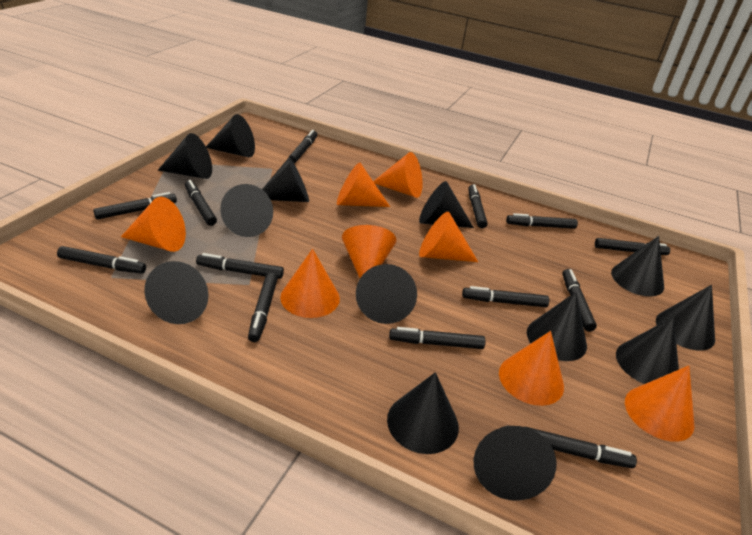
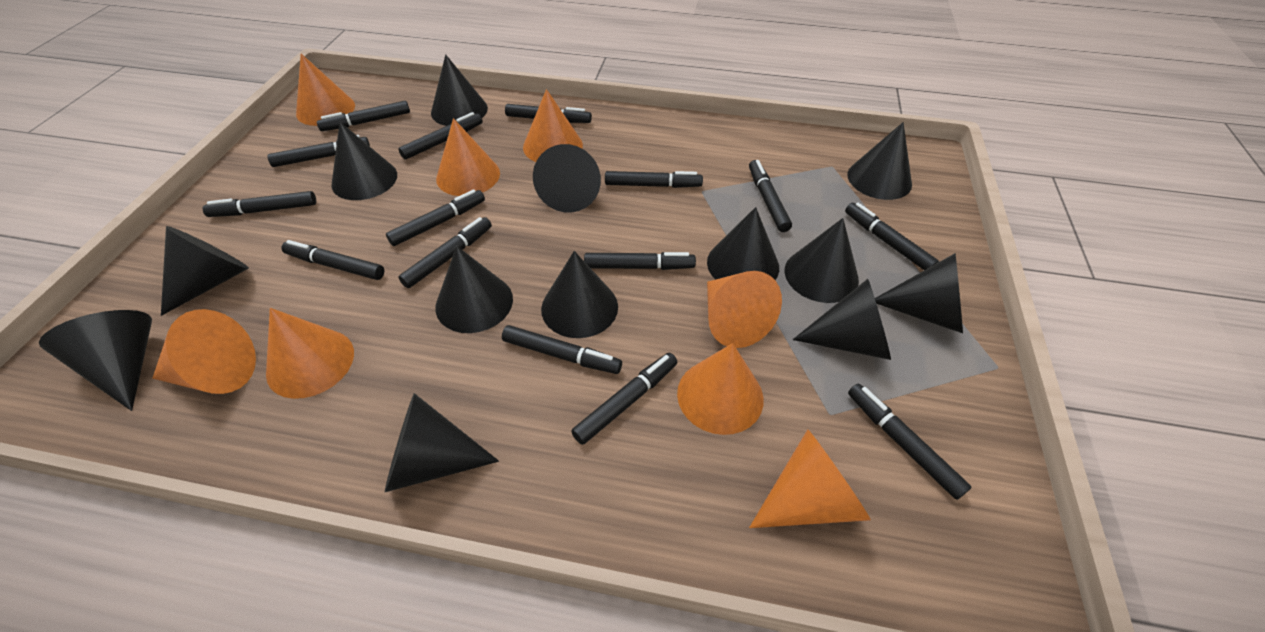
black marker: 13 -> 15

